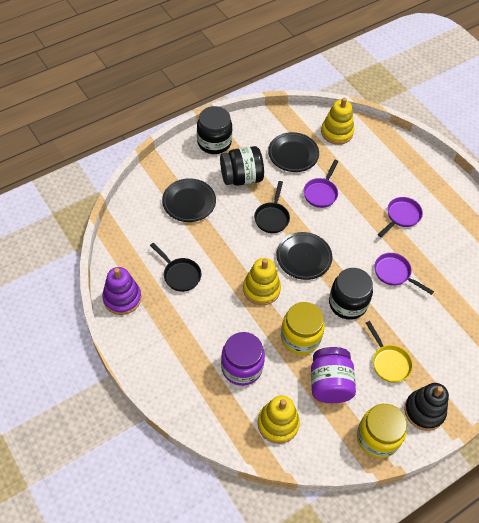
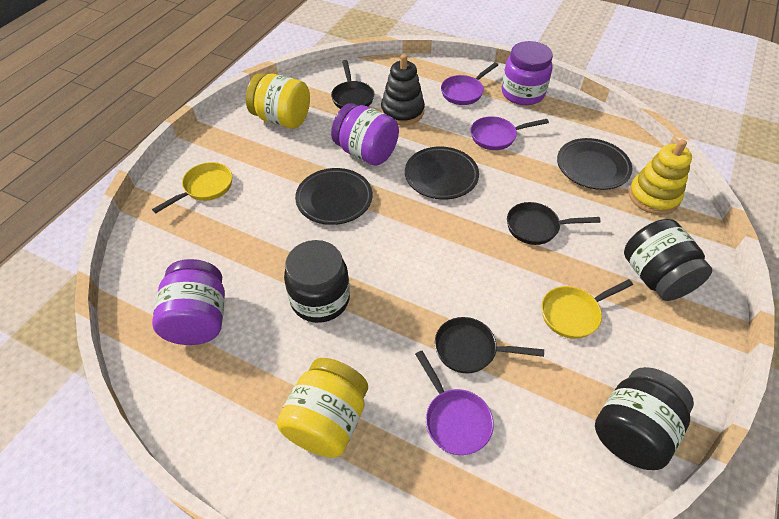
black pan: 2 -> 3
purple jar: 2 -> 3
purple stacking toy: 1 -> 0
yellow pan: 1 -> 2
yellow stacking toy: 3 -> 1

